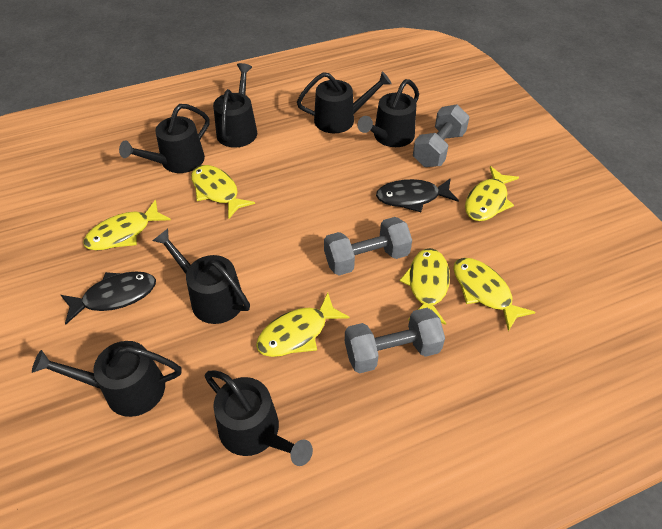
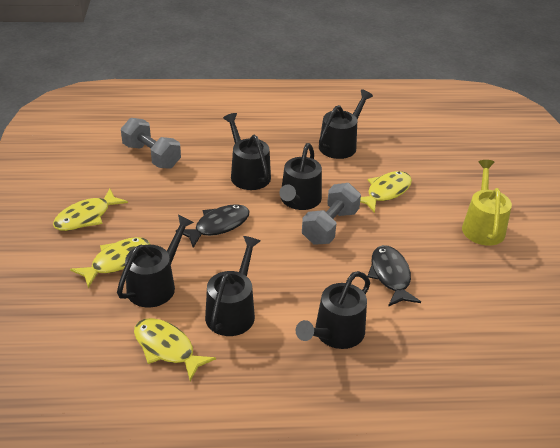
black watering can: 7 -> 6
grey dumbbell: 3 -> 2
yellow fish: 6 -> 4
yellow watering can: 0 -> 1

